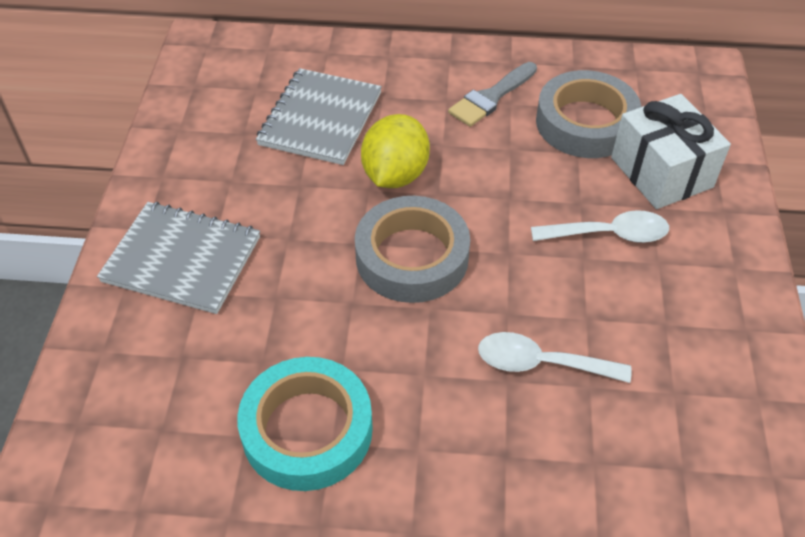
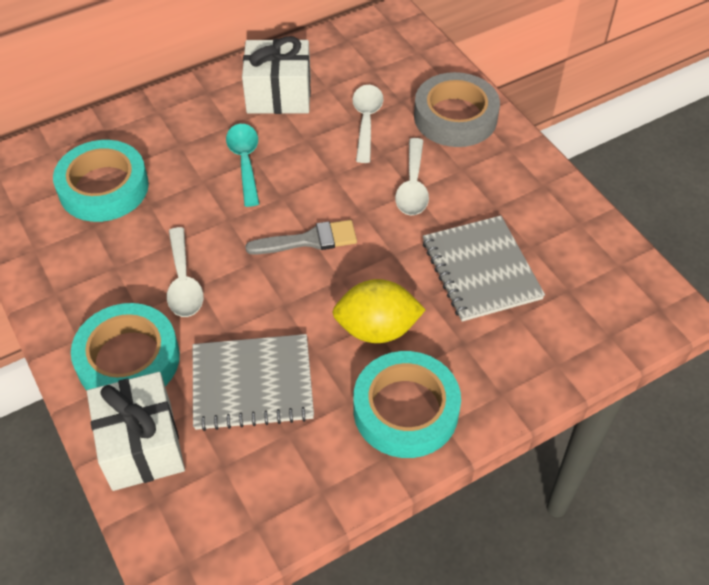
grey tape: 2 -> 1
turquoise spoon: 0 -> 1
turquoise tape: 1 -> 3
white gift: 1 -> 2
white spoon: 2 -> 3

